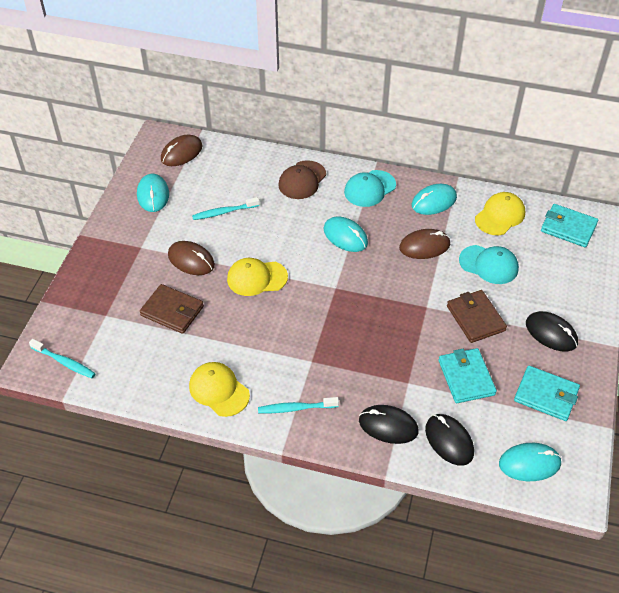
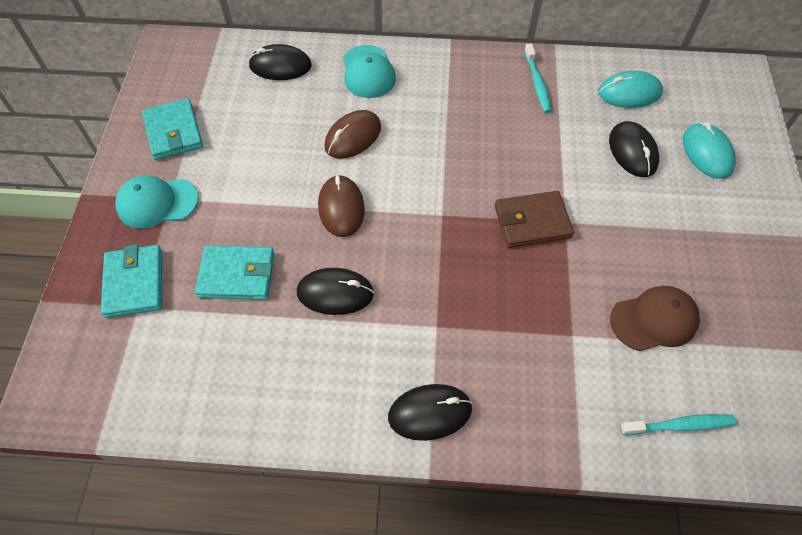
black mouse: 3 -> 4
brown mouse: 3 -> 2
brown wallet: 2 -> 1
turquoise mouse: 4 -> 2
turquoise toothbrush: 3 -> 2
yellow cap: 3 -> 0

